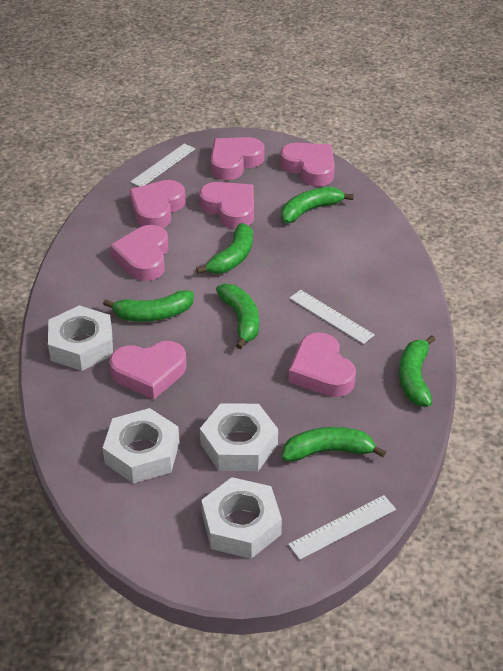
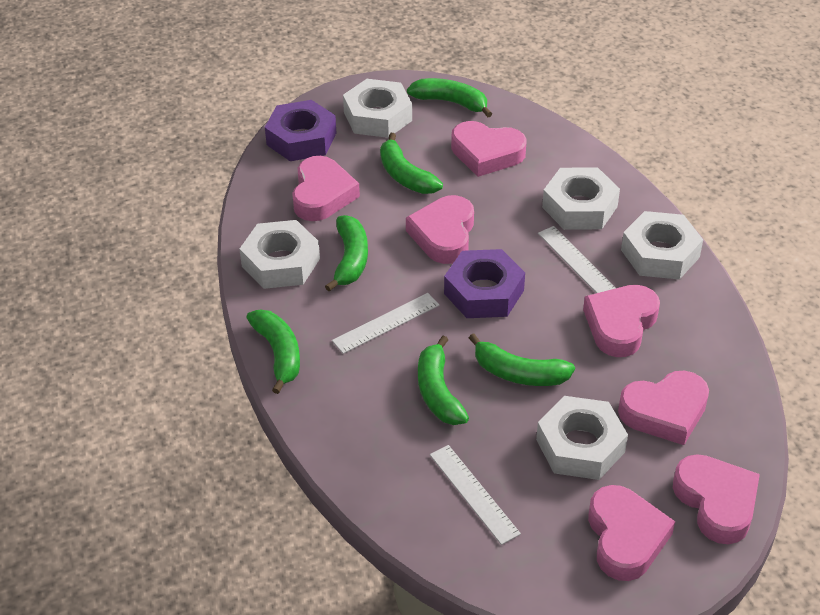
purple nut: 0 -> 2
white nut: 4 -> 5

